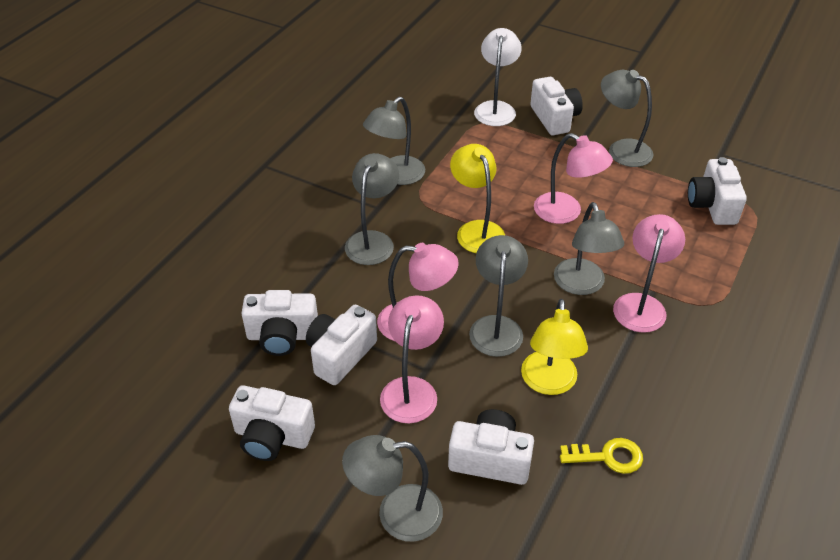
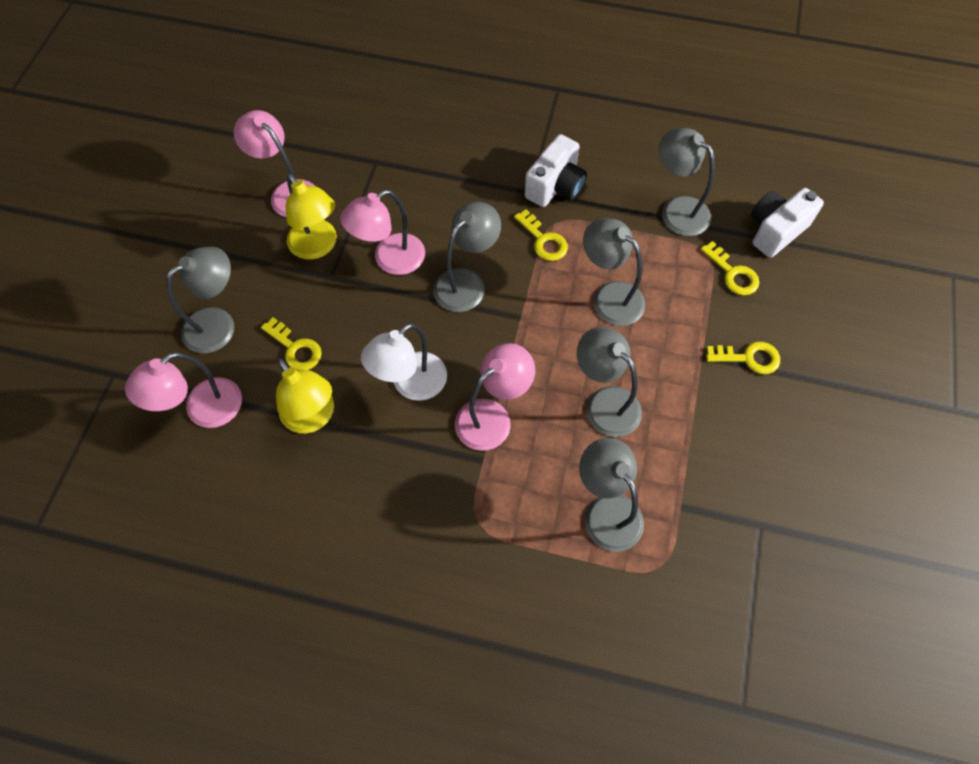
white camera: 6 -> 2
yellow key: 1 -> 4

